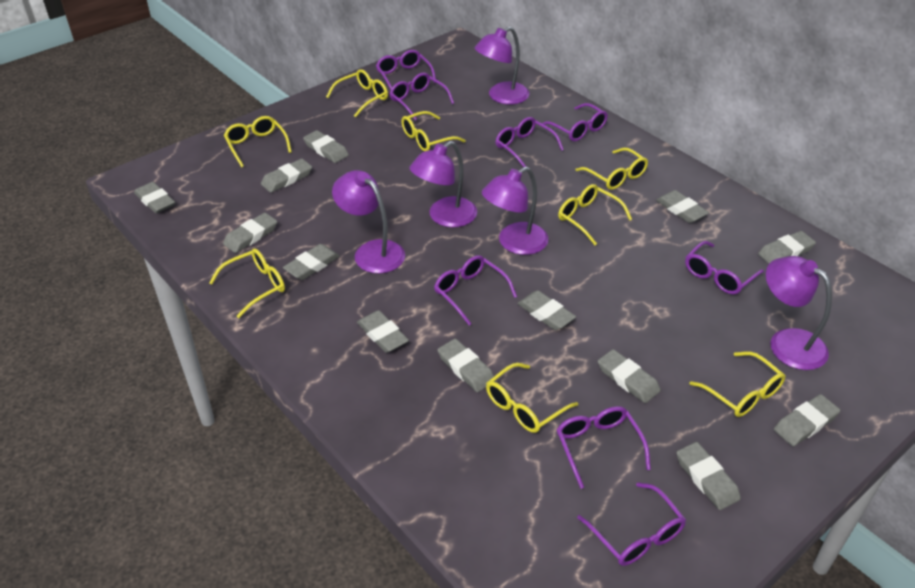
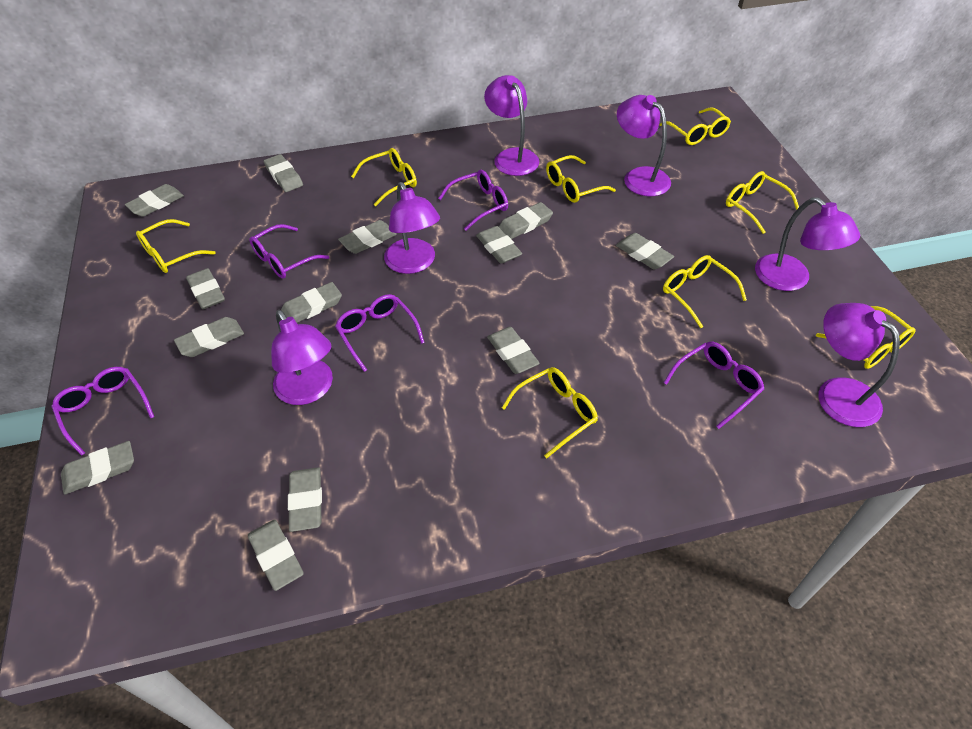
purple glasses: 8 -> 5
purple lamp: 5 -> 6

